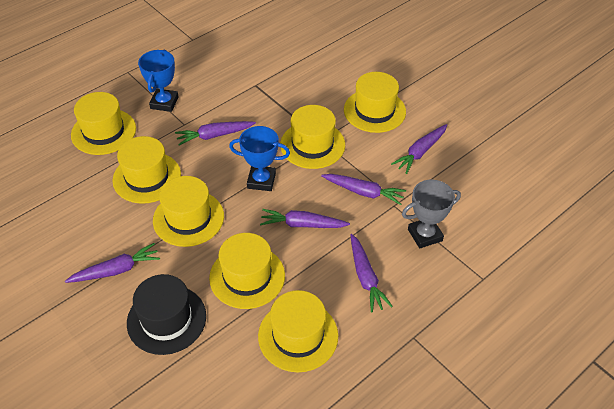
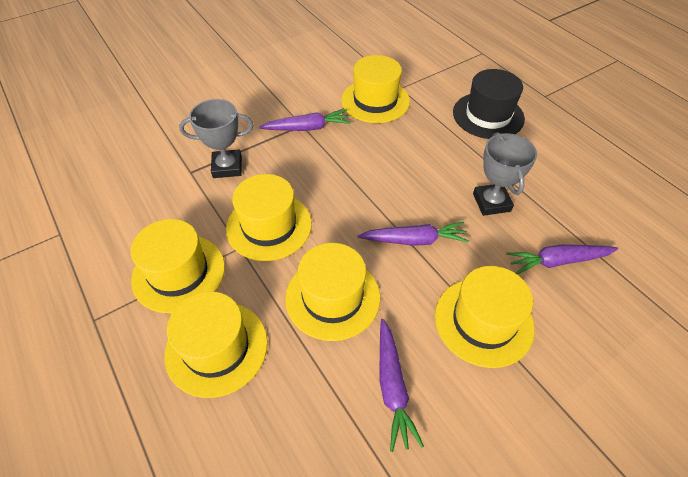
blue trophy: 2 -> 0
grey trophy: 1 -> 2
purple carrot: 6 -> 4
yellow hat: 7 -> 6

